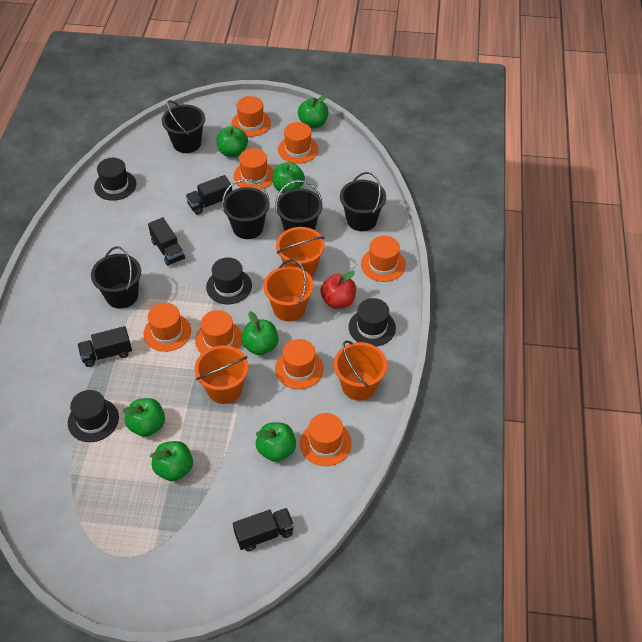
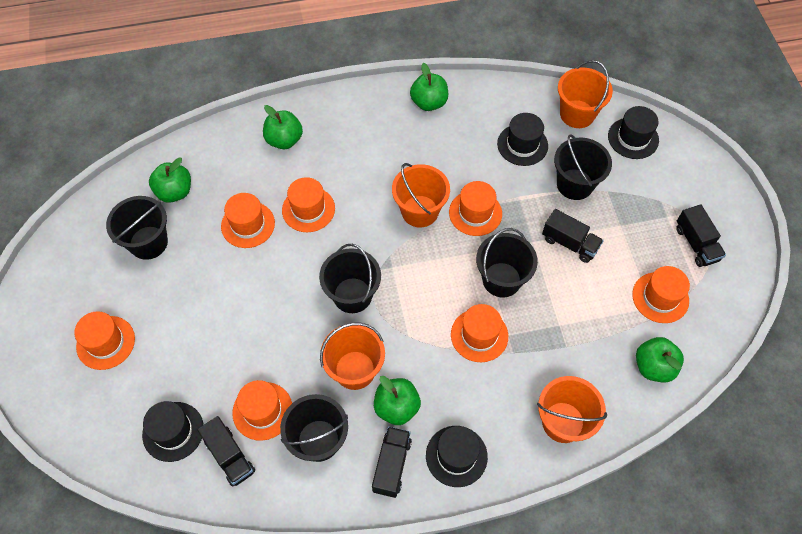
green apple: 7 -> 5
orange hat: 8 -> 7
red apple: 1 -> 0

